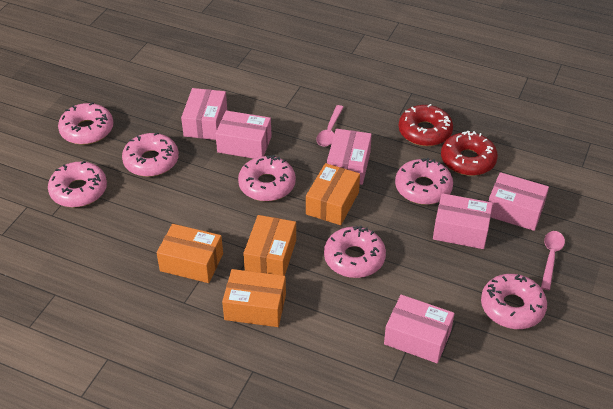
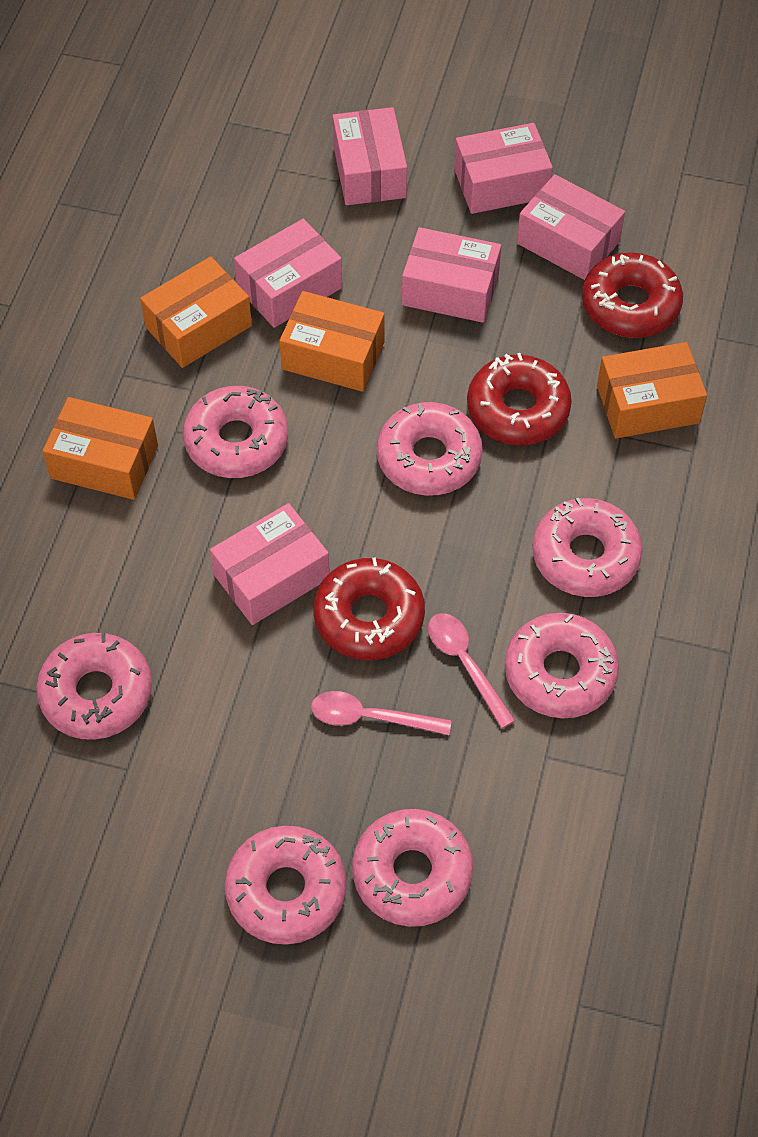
red donut: 2 -> 3

